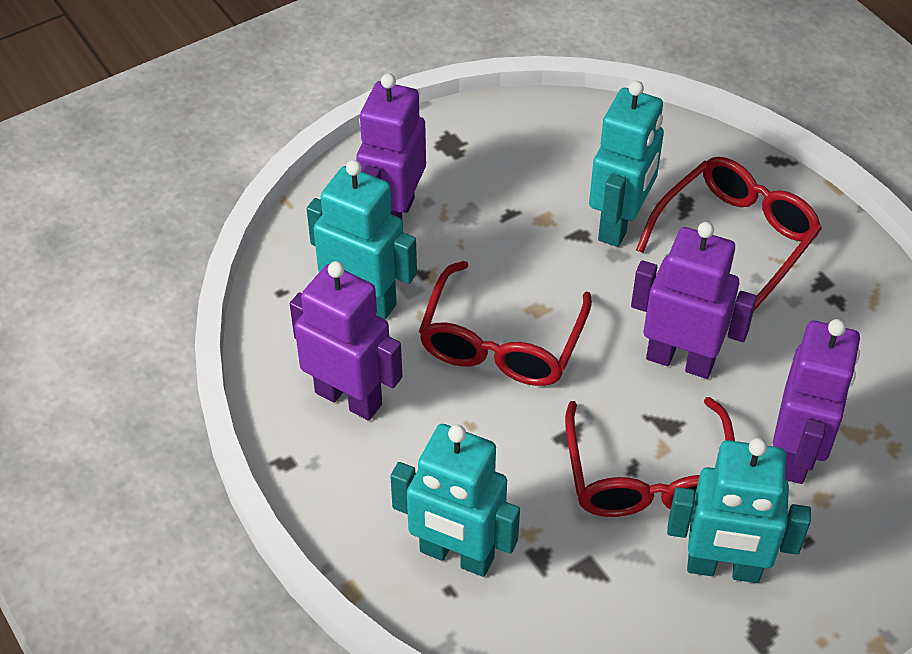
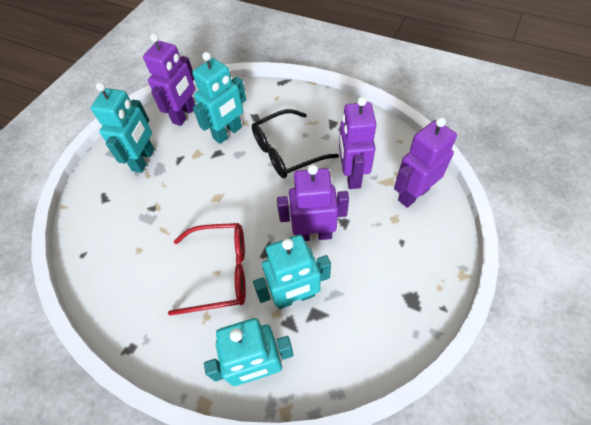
black glasses: 0 -> 1
red glasses: 3 -> 1

